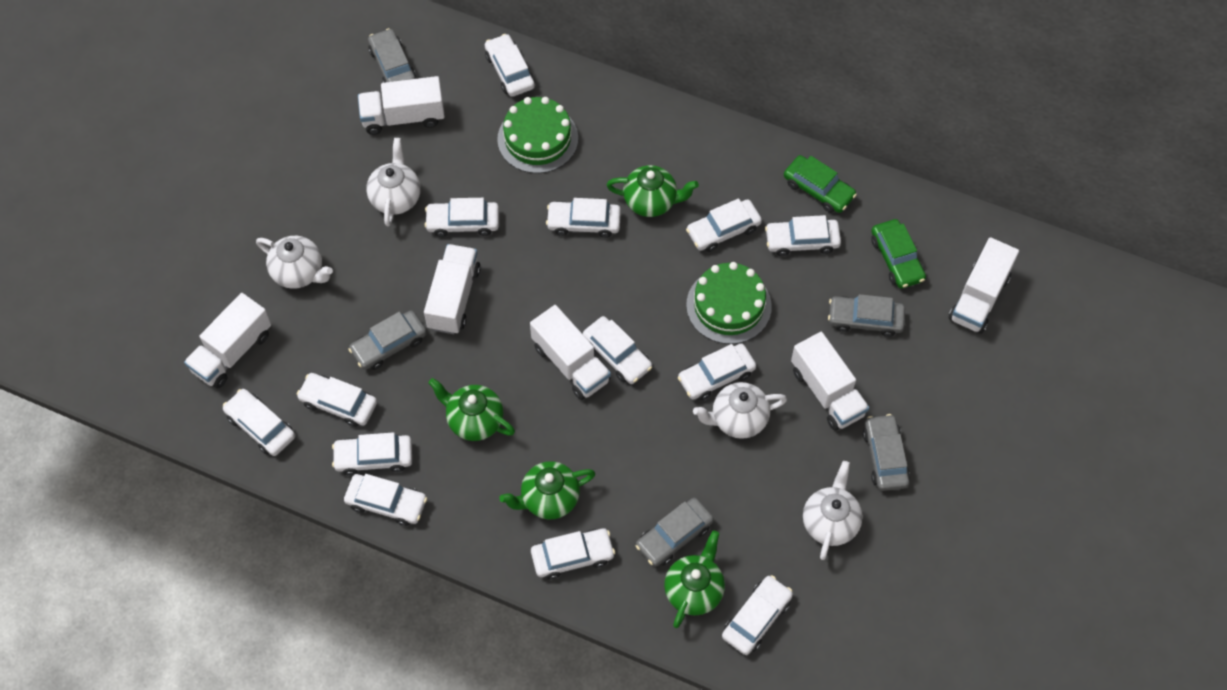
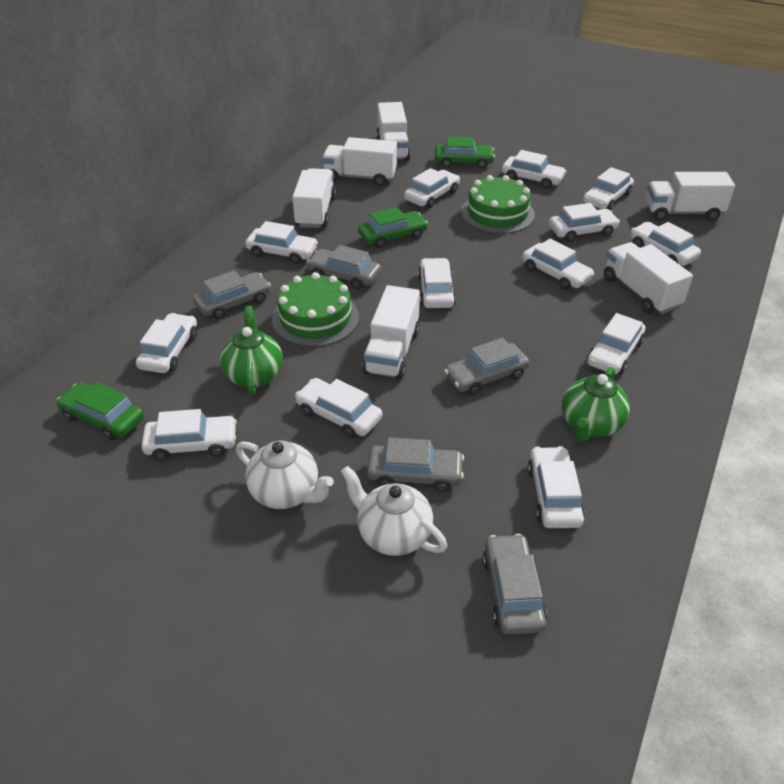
green car: 2 -> 3
green teapot: 4 -> 2
white teapot: 4 -> 2

